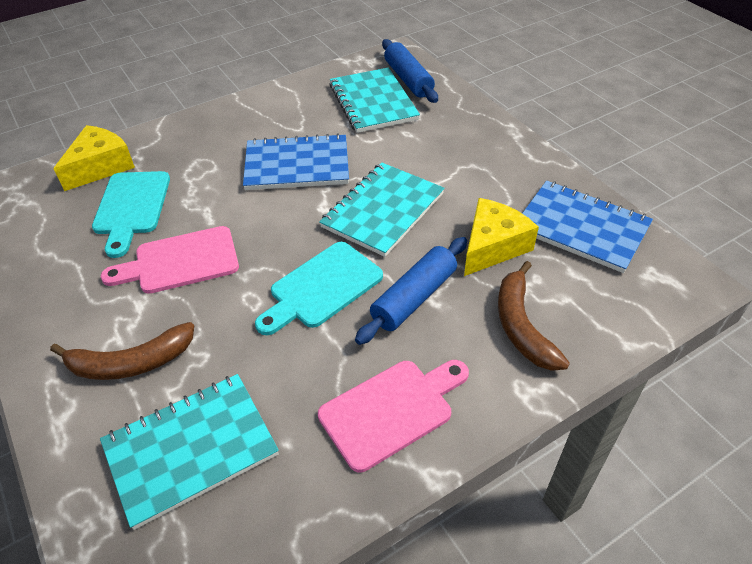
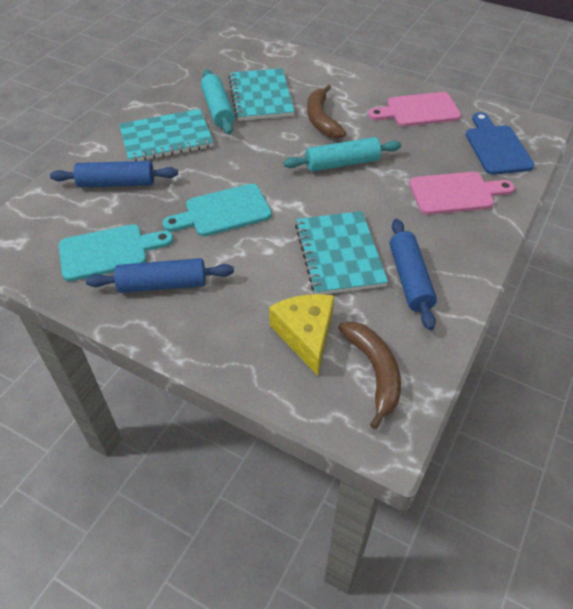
blue cutting board: 0 -> 1
blue notebook: 2 -> 0
blue rolling pin: 2 -> 3
turquoise rolling pin: 0 -> 2
yellow cheese: 2 -> 1

